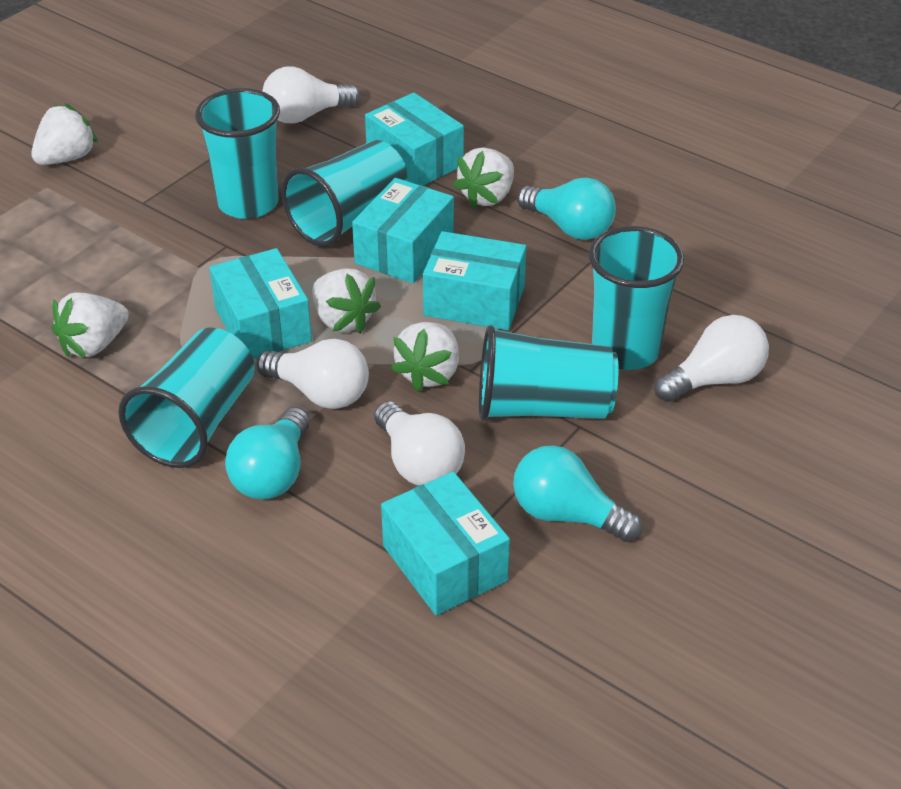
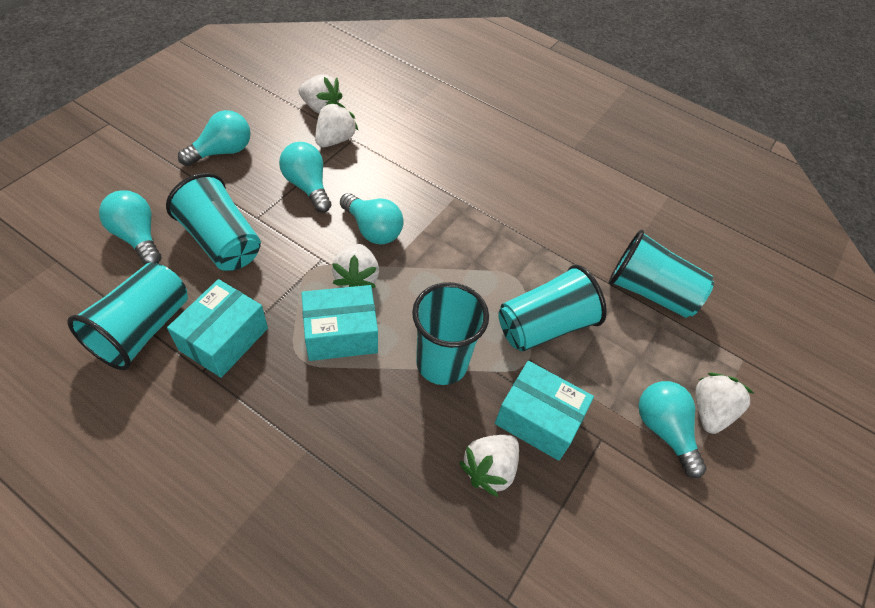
turquoise box: 5 -> 3
turquoise light bulb: 3 -> 5
white light bulb: 4 -> 0

